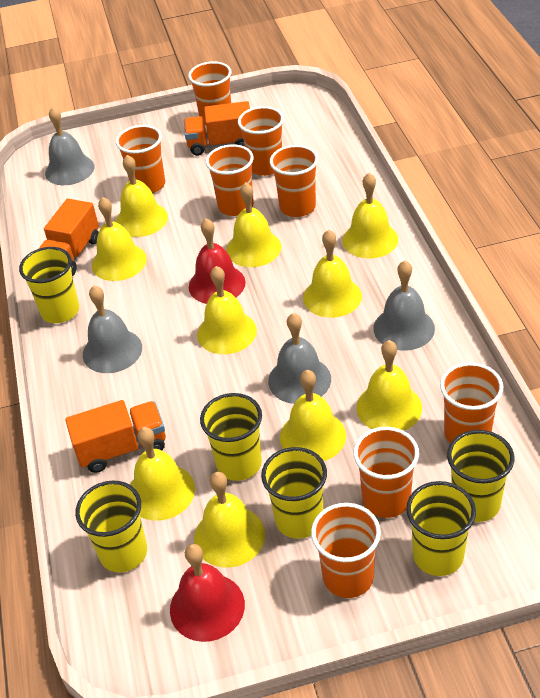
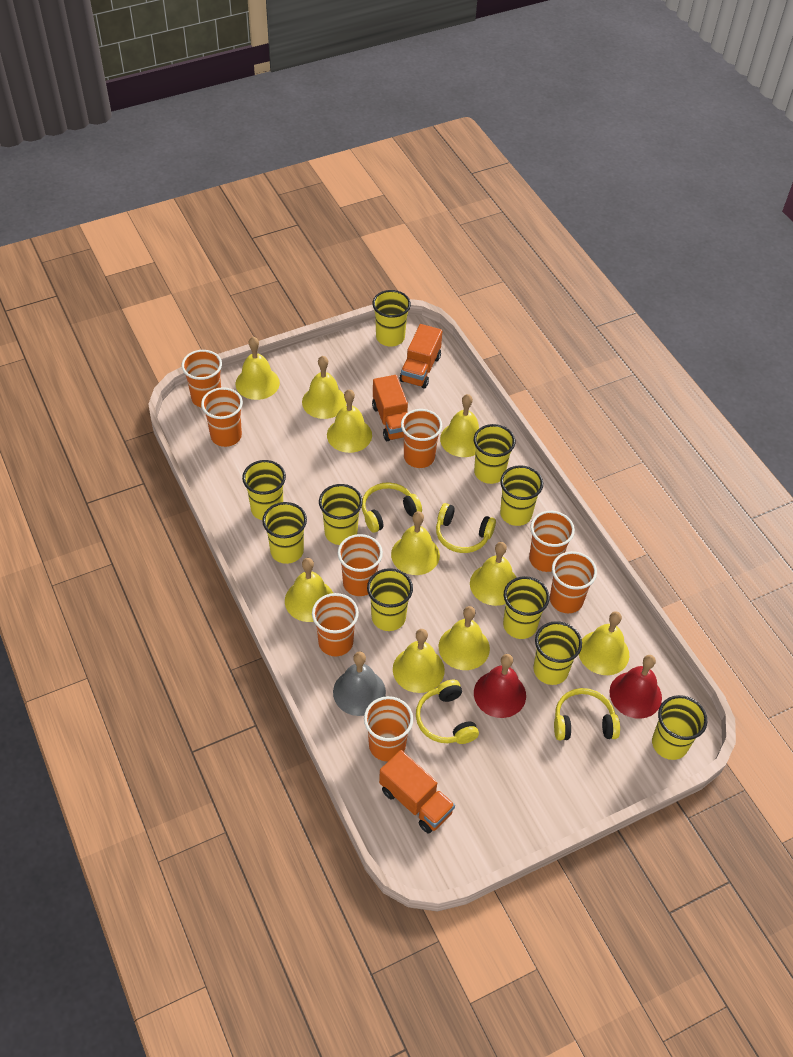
grey bell: 4 -> 1
yellow cup: 6 -> 10
yellow headphones: 0 -> 4

